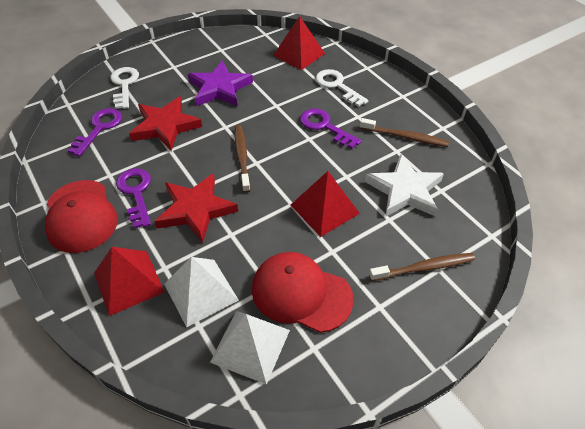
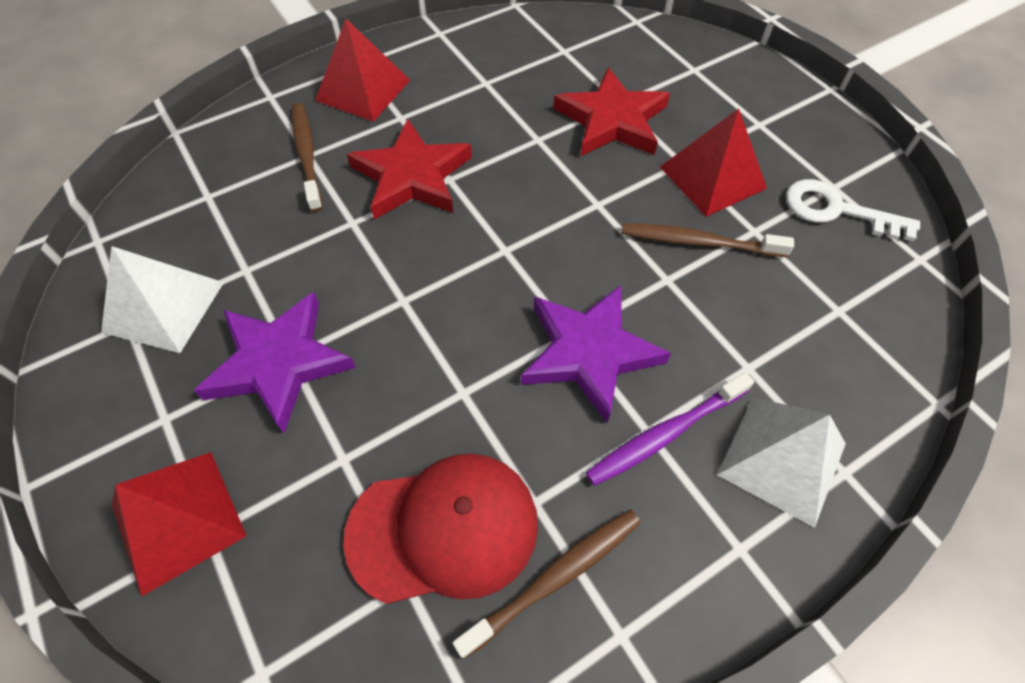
purple key: 3 -> 0
purple star: 1 -> 2
purple toothbrush: 0 -> 1
red cap: 2 -> 1
white key: 2 -> 1
white star: 1 -> 0

